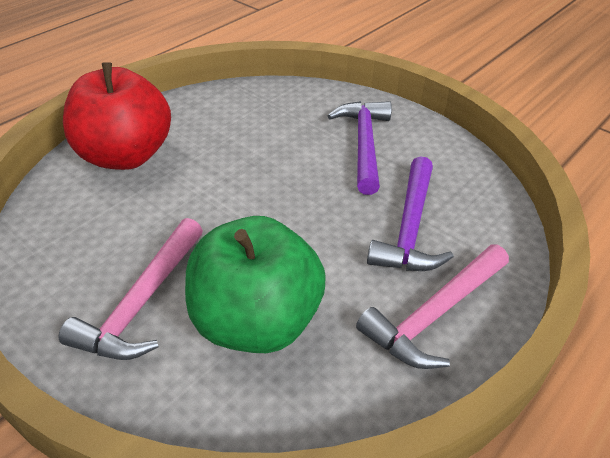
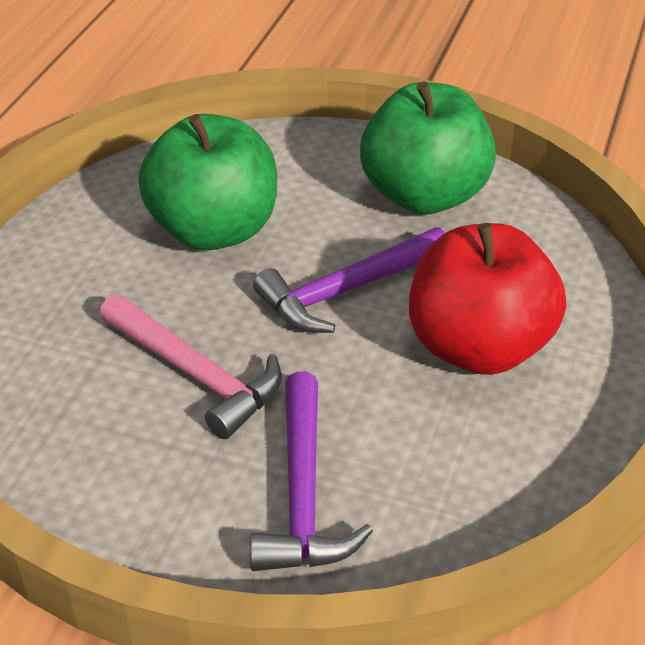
green apple: 1 -> 2
pink hammer: 2 -> 1

